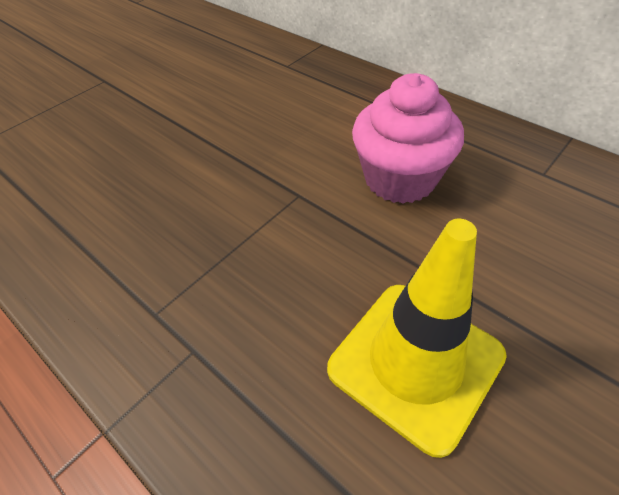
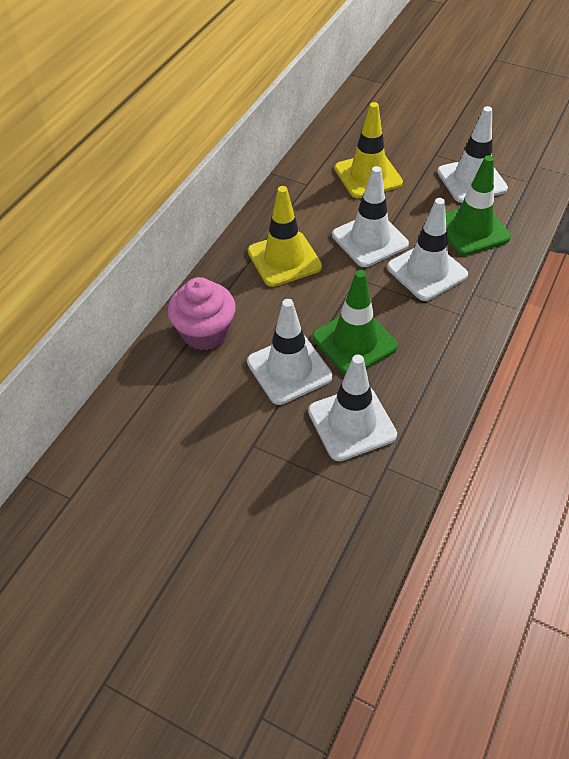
green traffic cone: 0 -> 2
white traffic cone: 0 -> 5
yellow traffic cone: 1 -> 2

